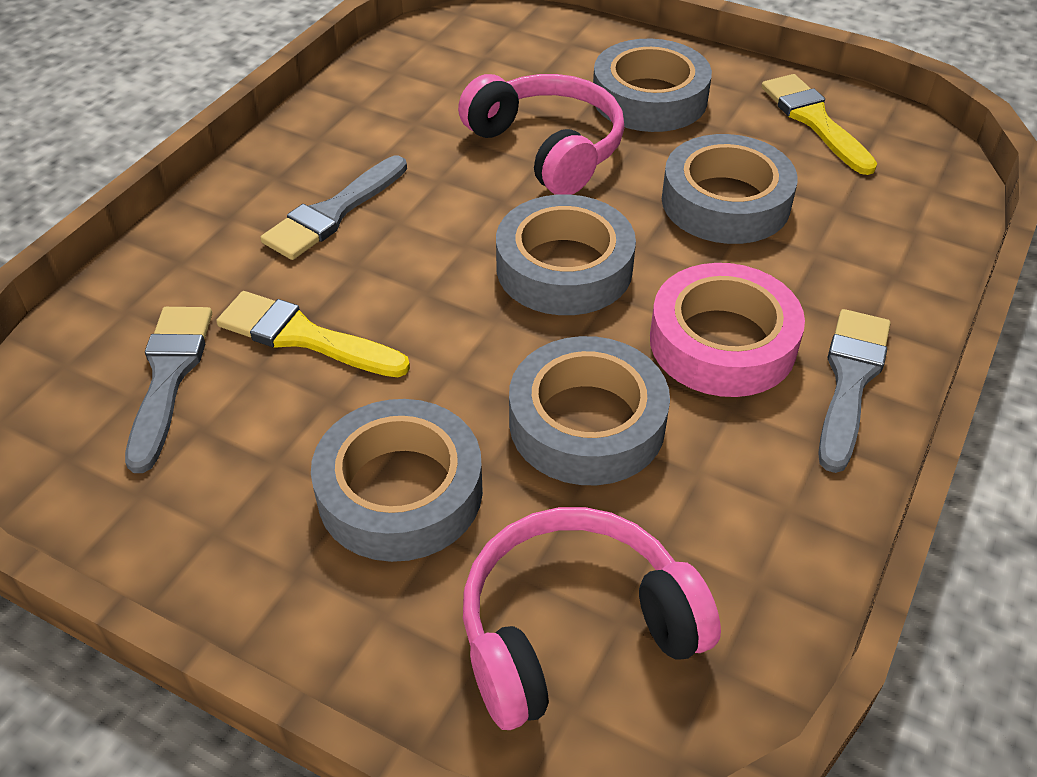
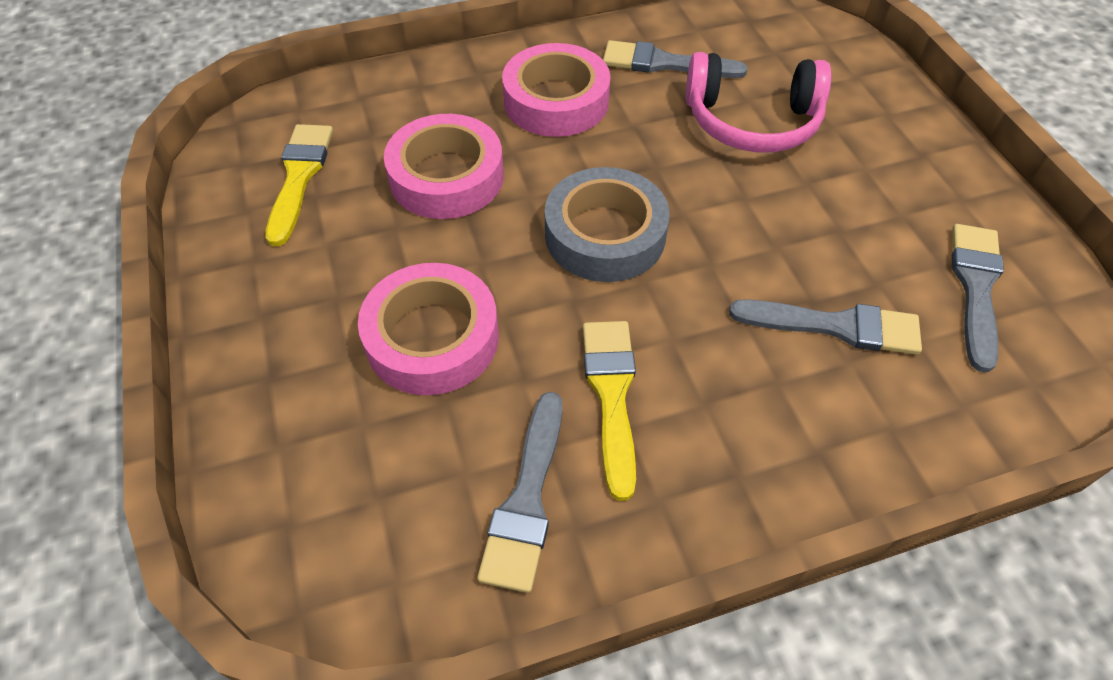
grey brush: 3 -> 4
grey tape: 5 -> 1
pink headphones: 2 -> 1
pink tape: 1 -> 3

